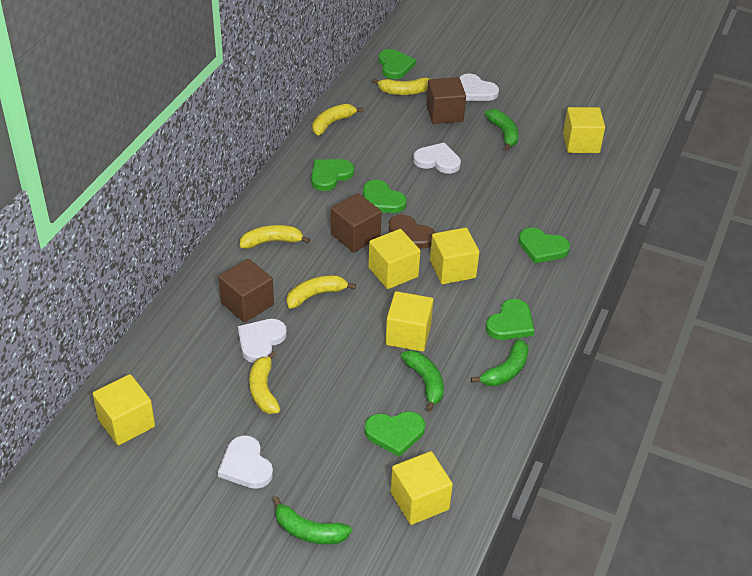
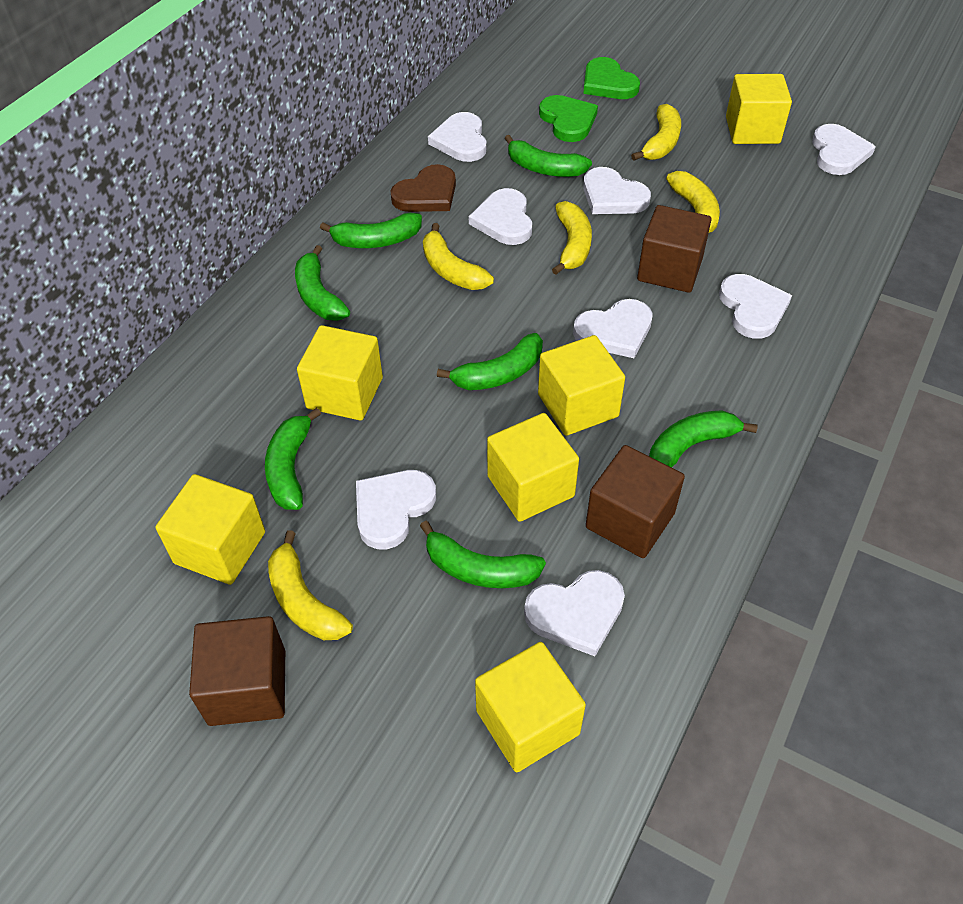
green banana: 4 -> 7
green heart: 6 -> 2
white heart: 4 -> 8

